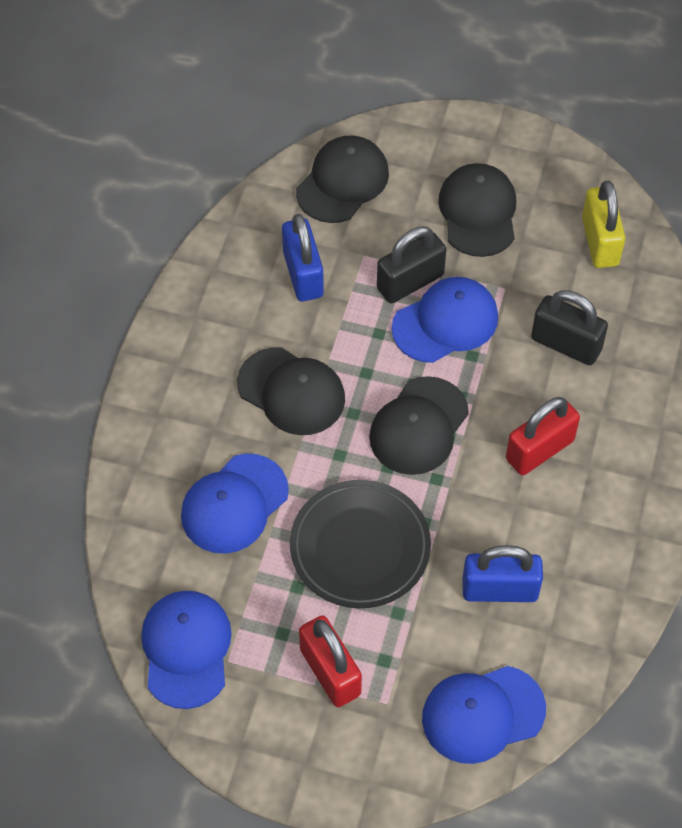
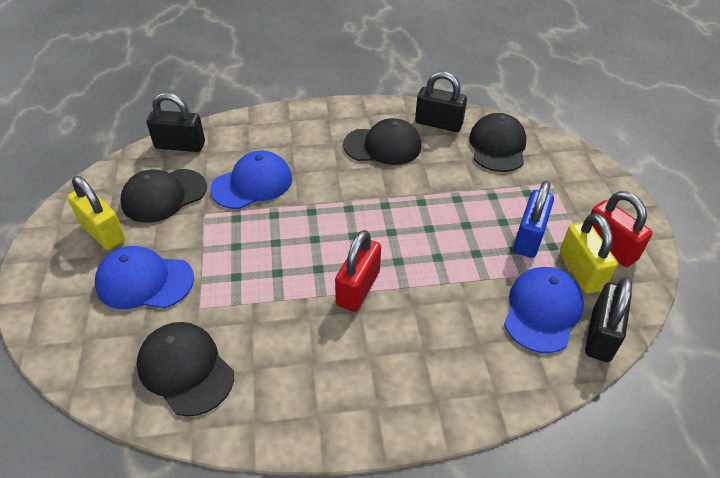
black padlock: 2 -> 3
black plate: 1 -> 0
blue cap: 4 -> 3
blue padlock: 2 -> 1
yellow padlock: 1 -> 2

